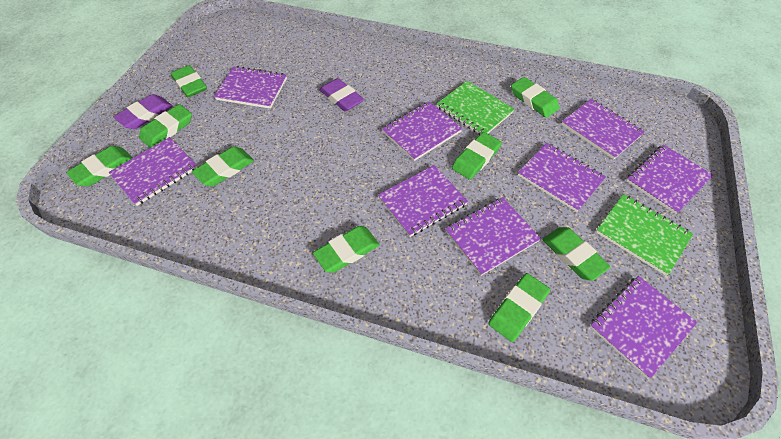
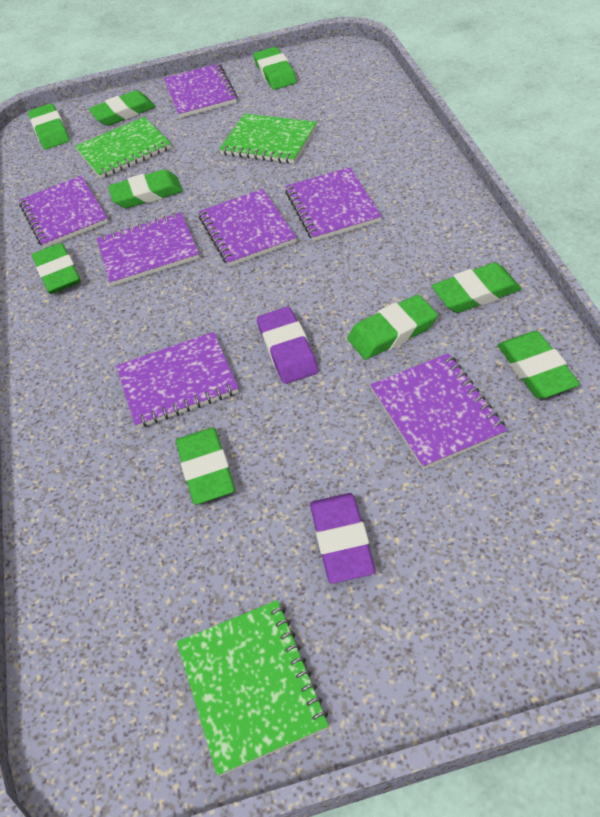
green notebook: 2 -> 3
purple notebook: 9 -> 7

